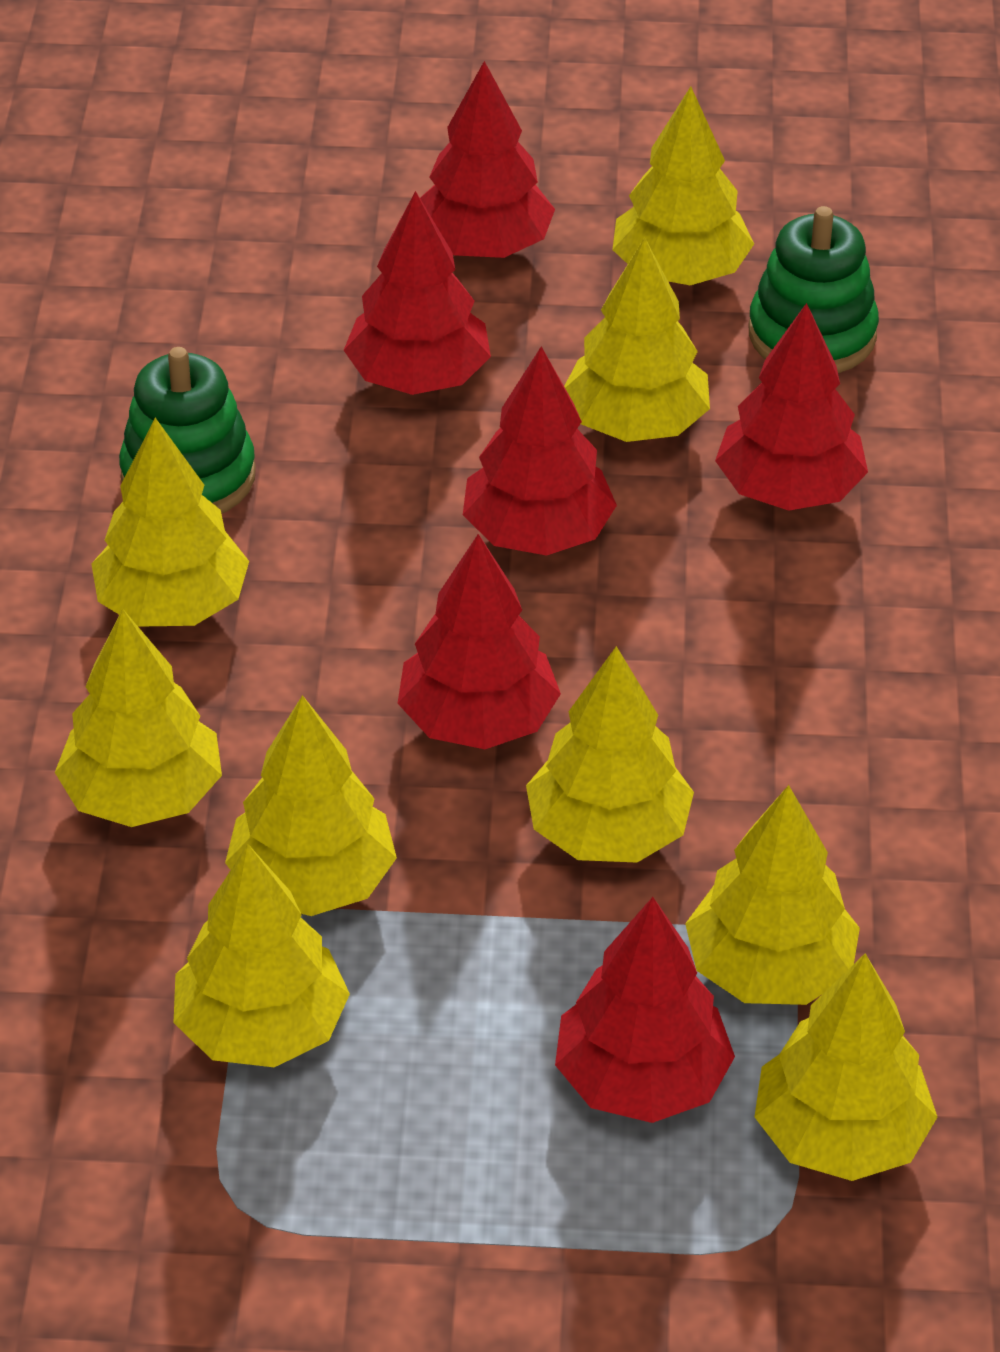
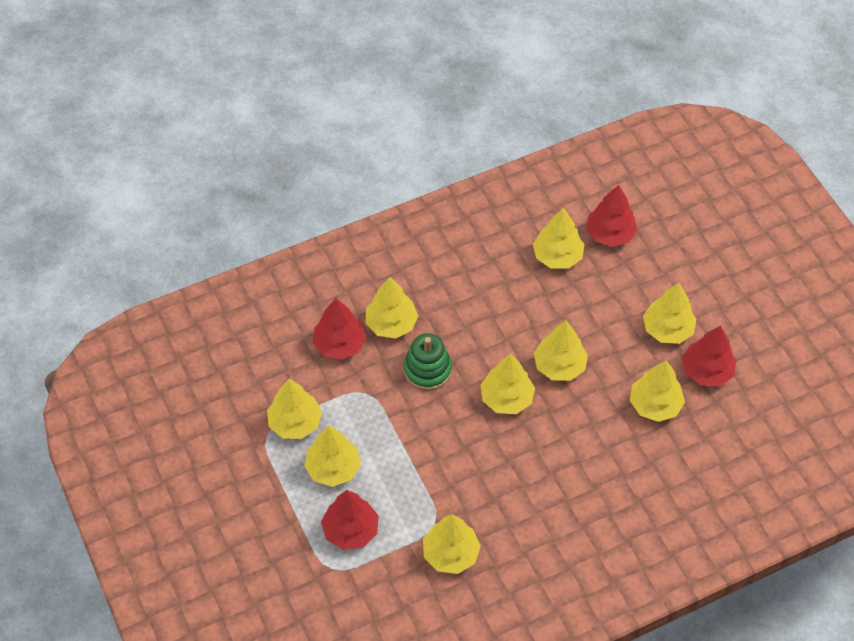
green stacking toy: 2 -> 1
red tree: 6 -> 4

